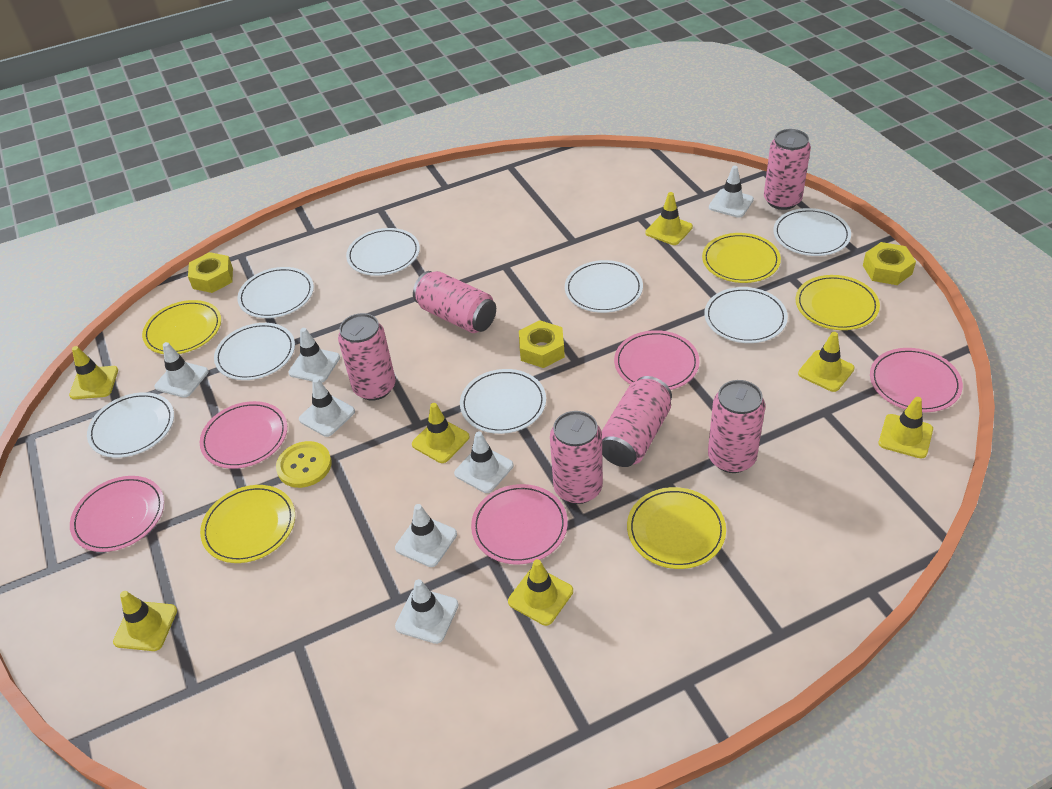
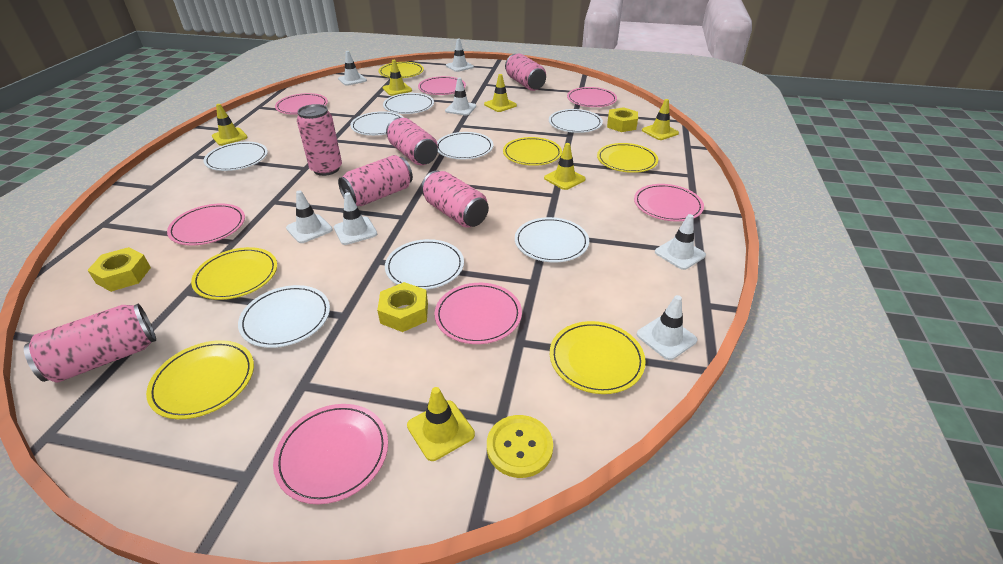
pink plate: 5 -> 7
yellow plate: 5 -> 6
yellow traffic cone: 7 -> 6

